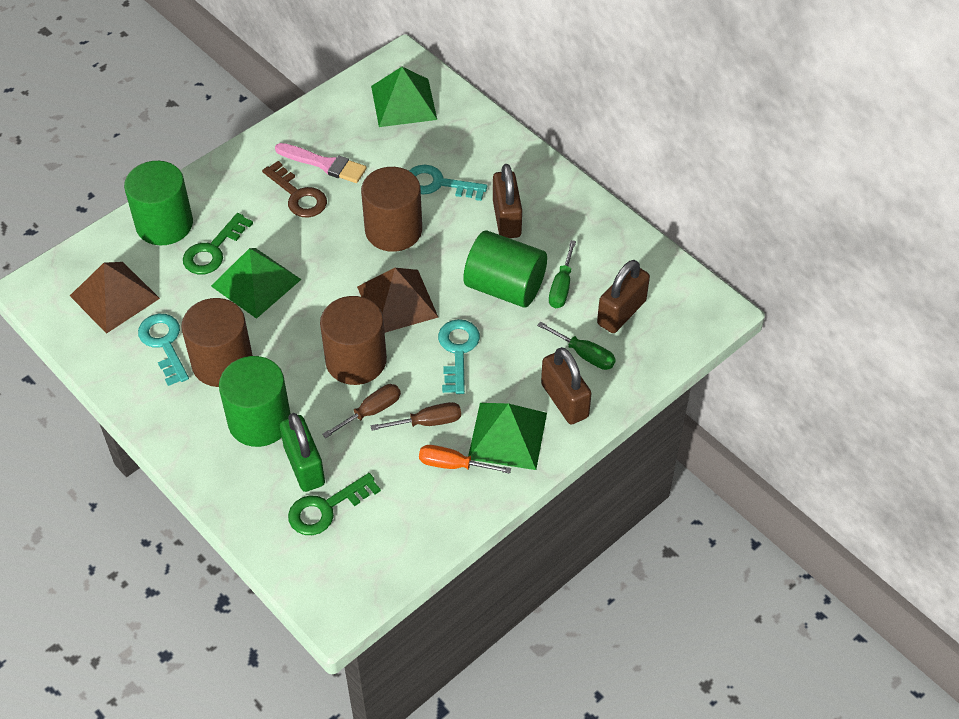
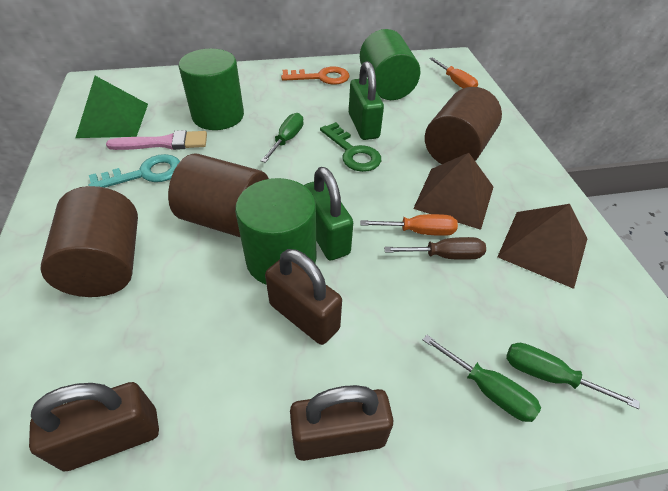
brown key: 1 -> 0
brown screwdriver: 2 -> 1
green key: 2 -> 1
green padlock: 1 -> 2
green pyramid: 3 -> 1
green screwdriver: 2 -> 3
orange key: 0 -> 1
orange screwdriver: 1 -> 2
turquoise key: 3 -> 1

